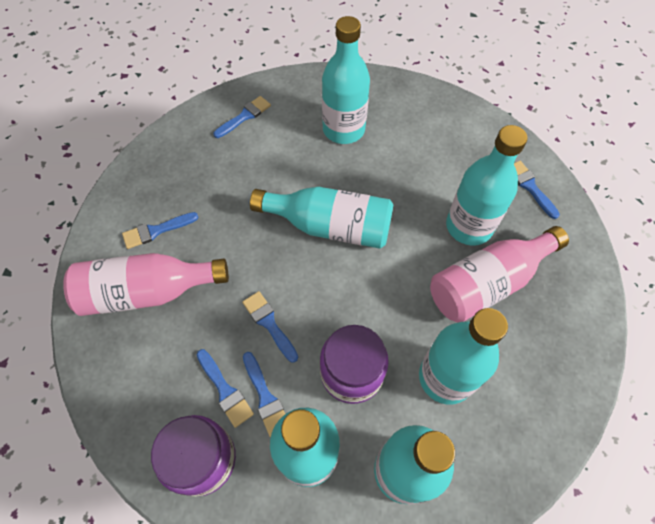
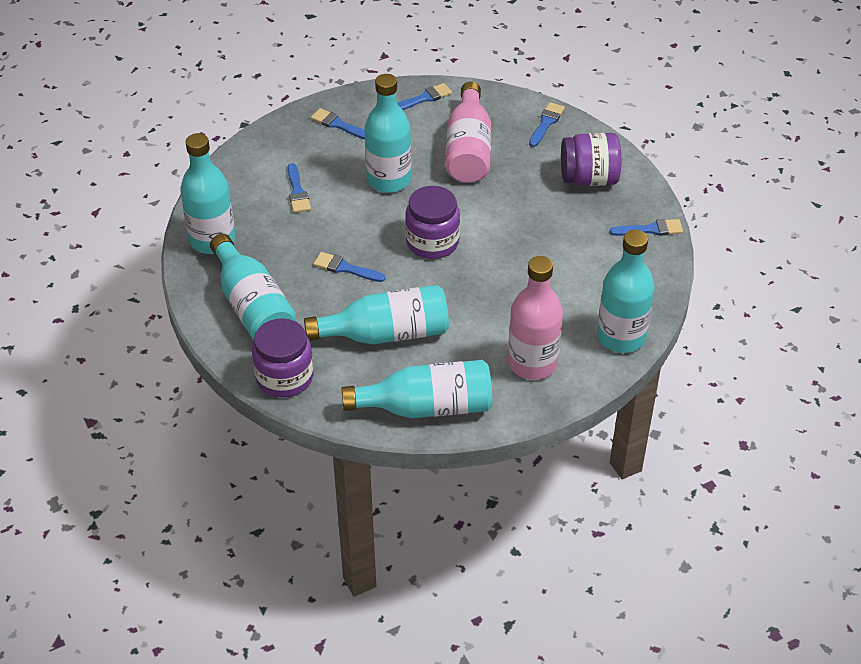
purple jar: 2 -> 3

